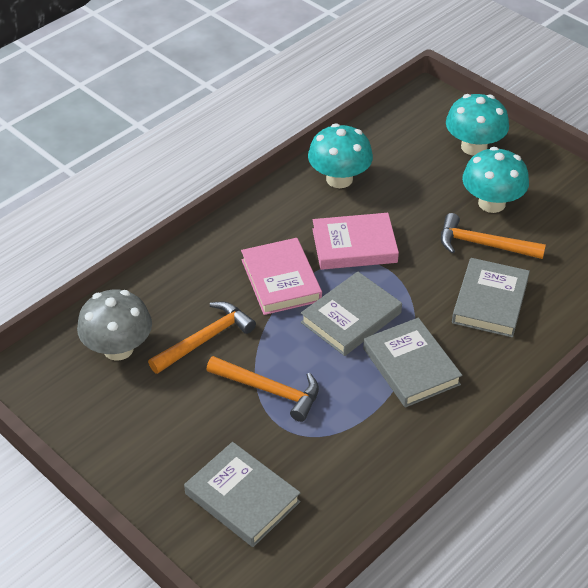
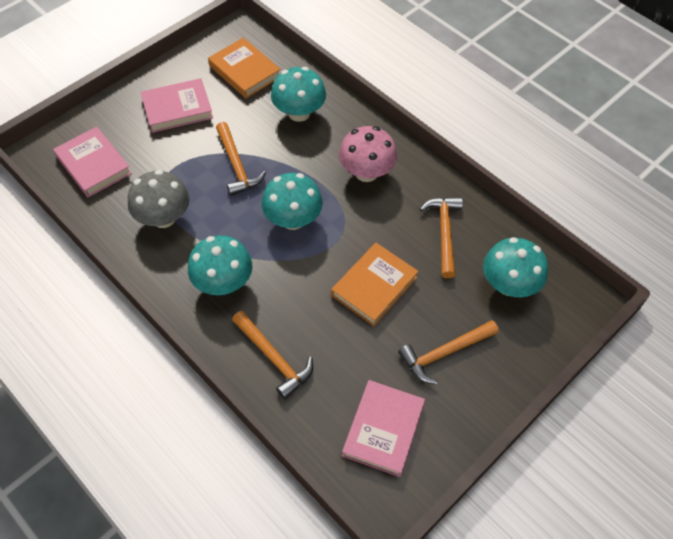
grey book: 4 -> 0
orange book: 0 -> 2
orange hammer: 3 -> 4
pink book: 2 -> 3
pink mushroom: 0 -> 1
turquoise mushroom: 3 -> 4

